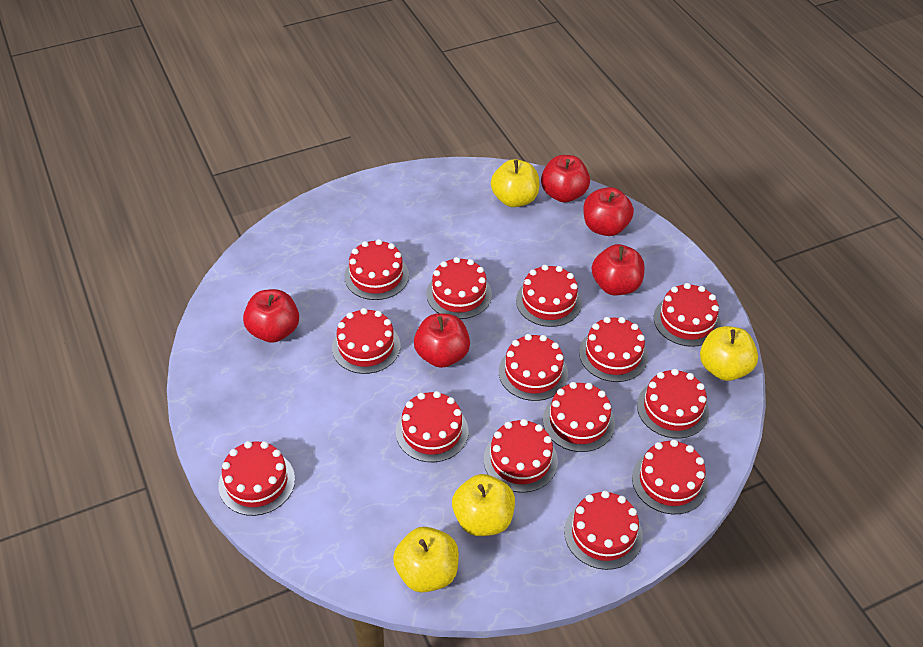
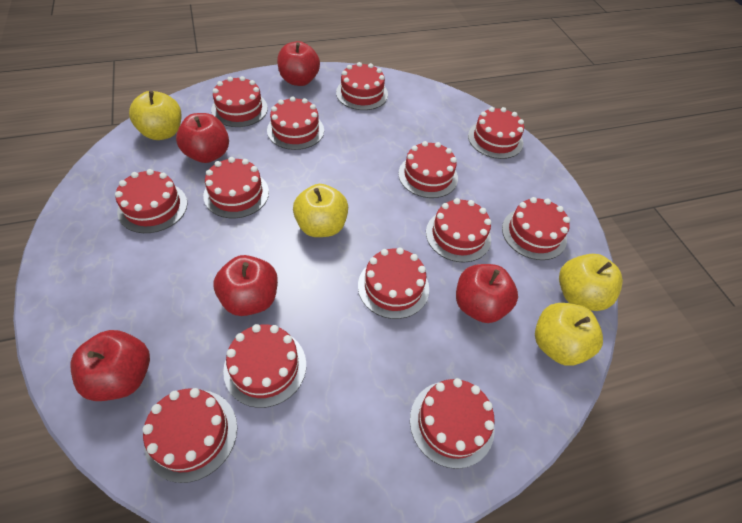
red cake: 14 -> 13

